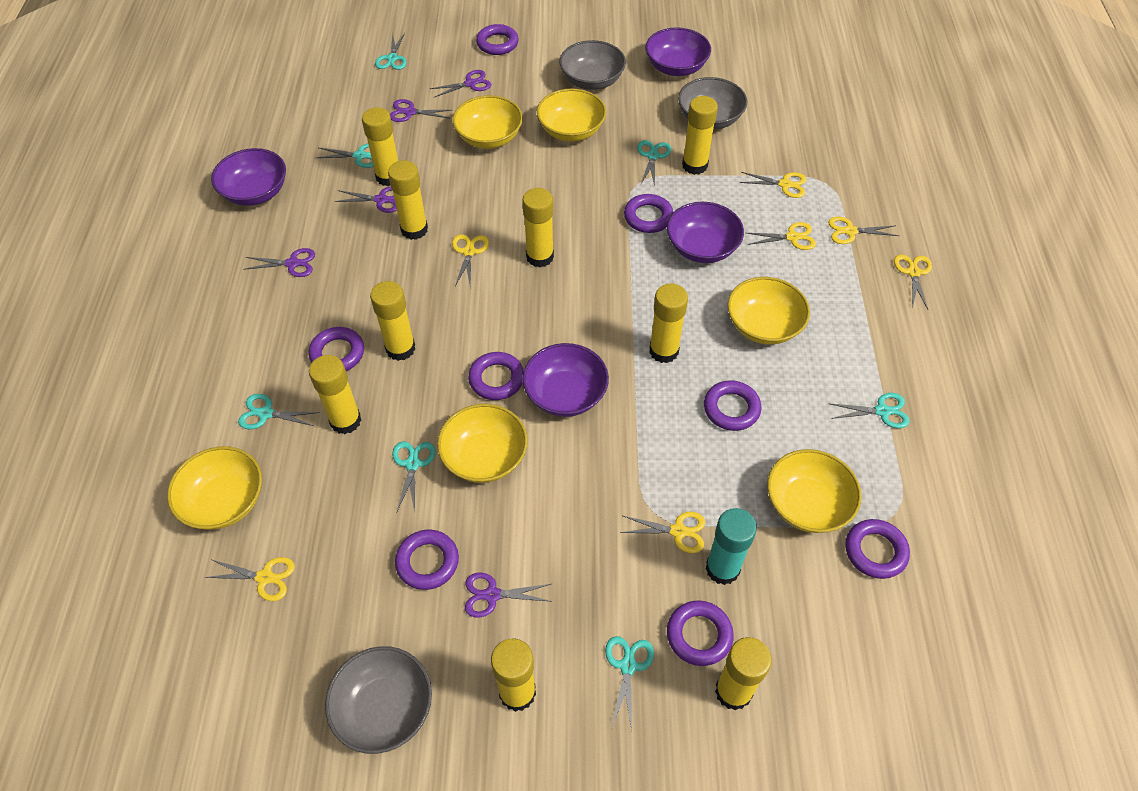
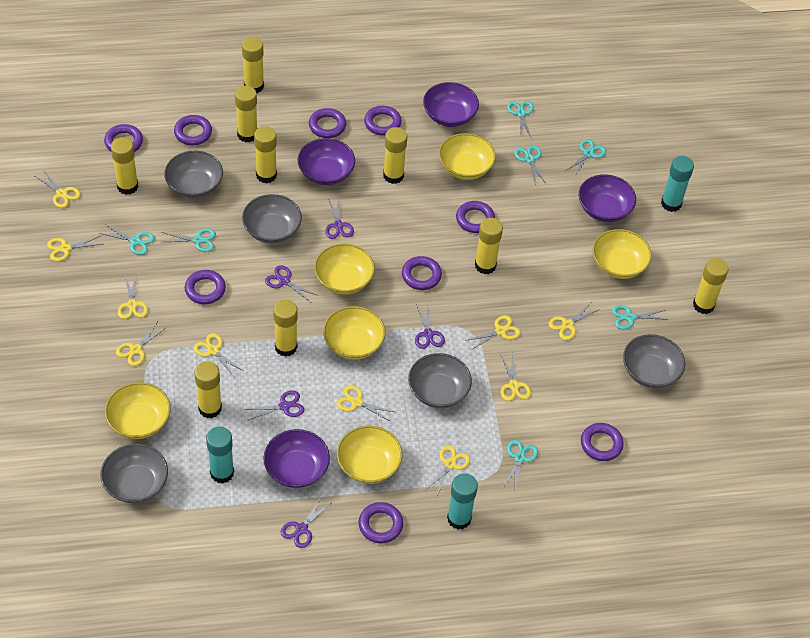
grey bowl: 3 -> 5
purple ring: 8 -> 9
turquoise glue stick: 1 -> 3
yellow scissors: 7 -> 10

